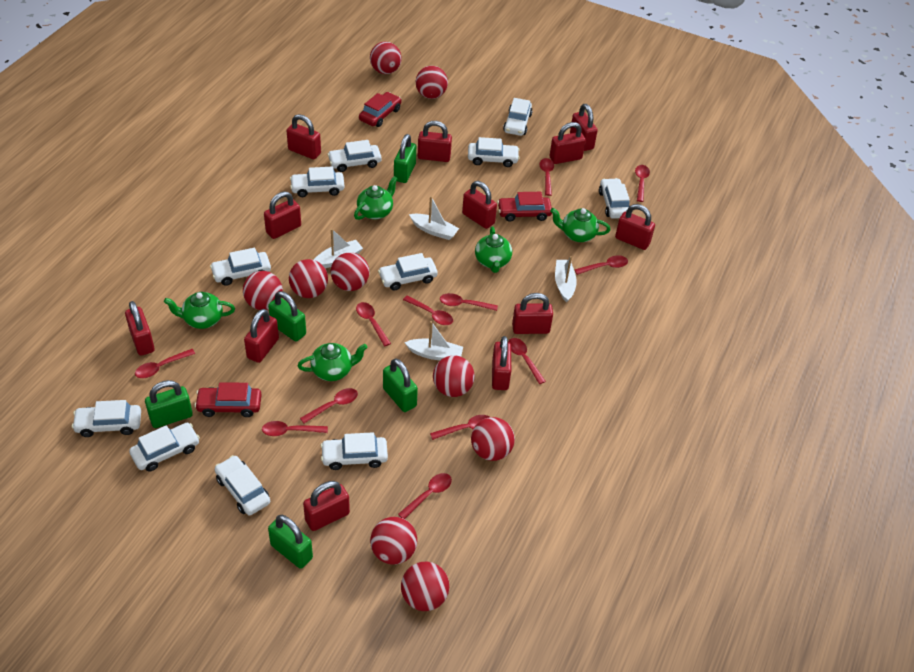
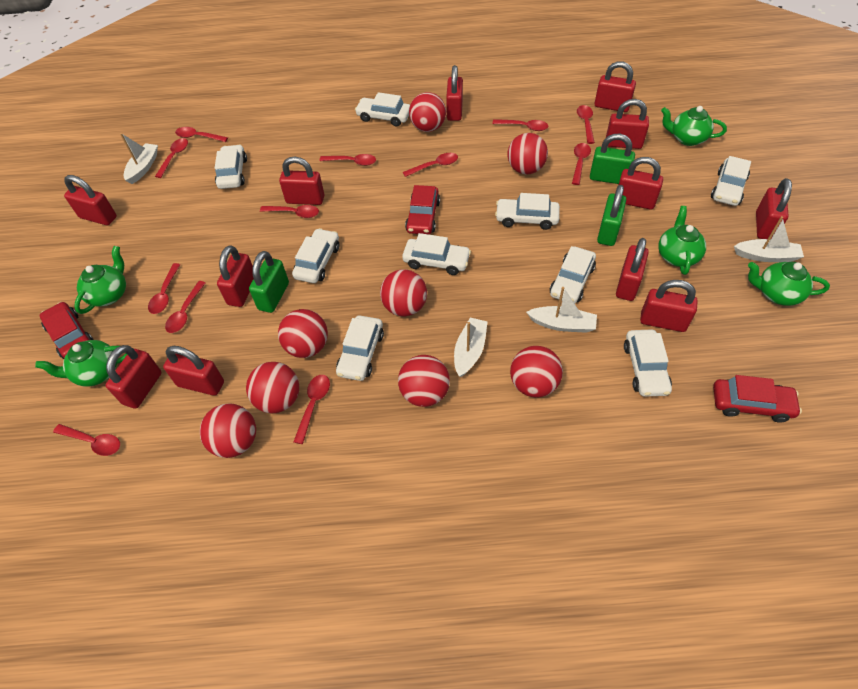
green padlock: 5 -> 3
red ball: 9 -> 8
white car: 11 -> 9

